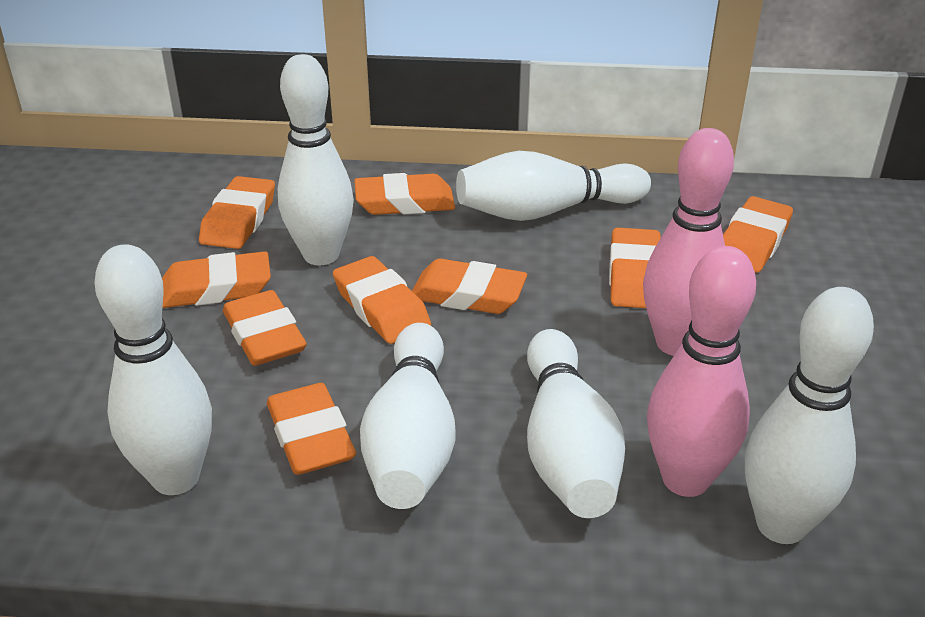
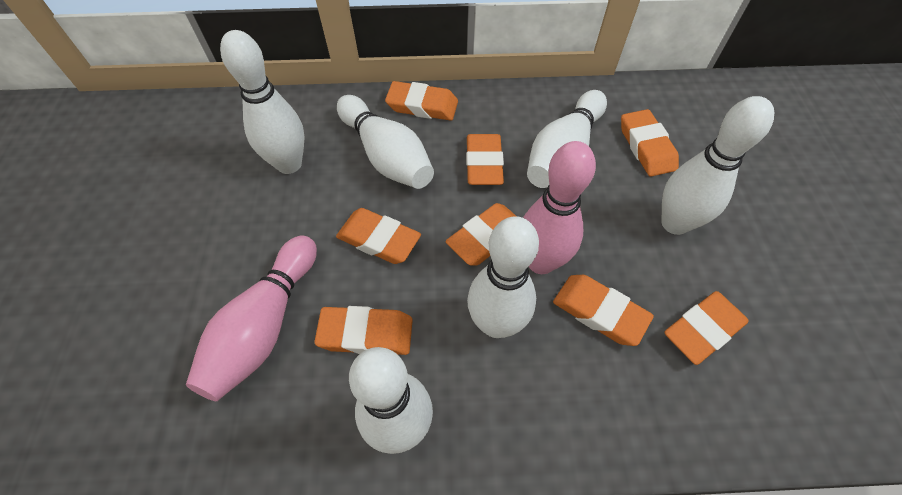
orange eraser: 9 -> 8

